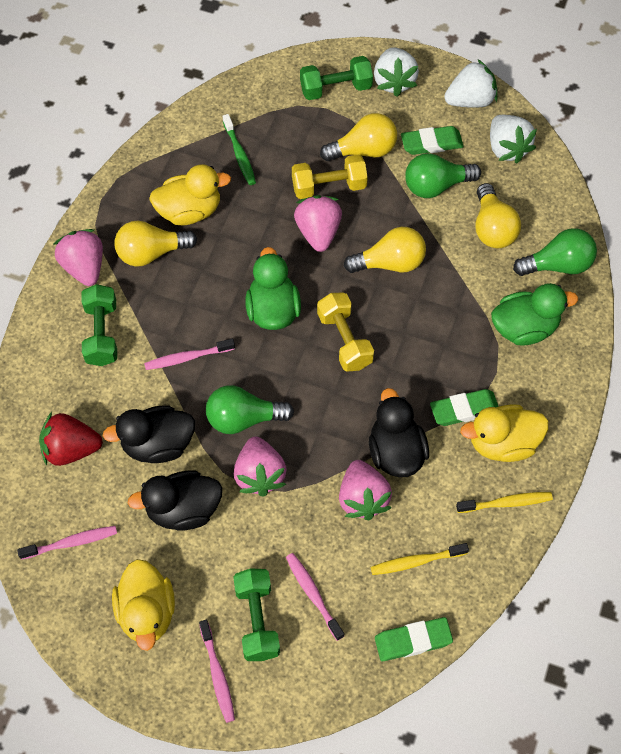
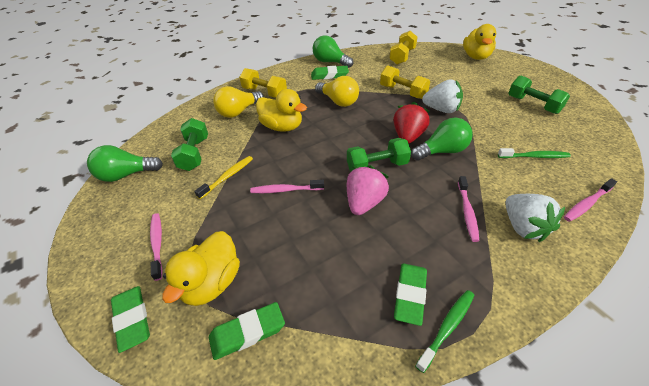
black duck: 3 -> 0
green duck: 2 -> 0
green eraser: 3 -> 4
green toothbrush: 1 -> 2
pink strawberry: 4 -> 1
white strawberry: 3 -> 2
yellow dumbbell: 2 -> 3
yellow light bulb: 4 -> 2
yellow toothbrush: 2 -> 1

